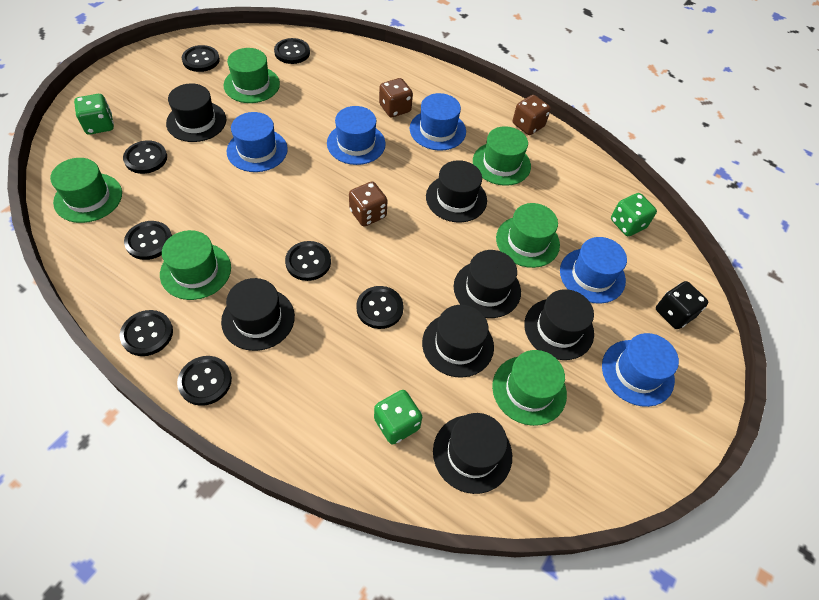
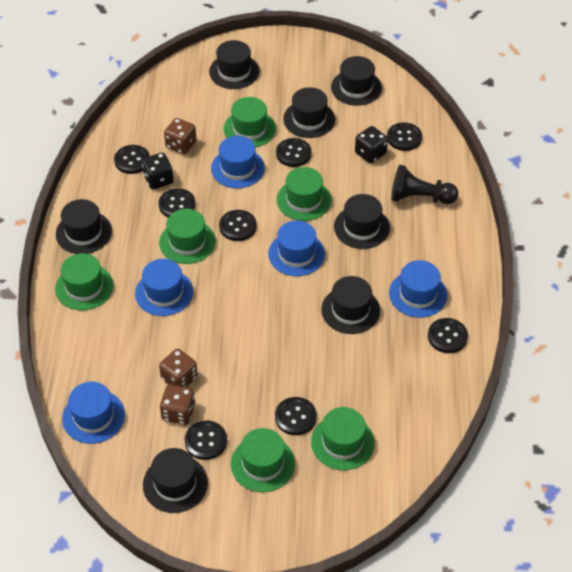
black dice: 1 -> 2
black pawn: 0 -> 1
green dice: 3 -> 0

